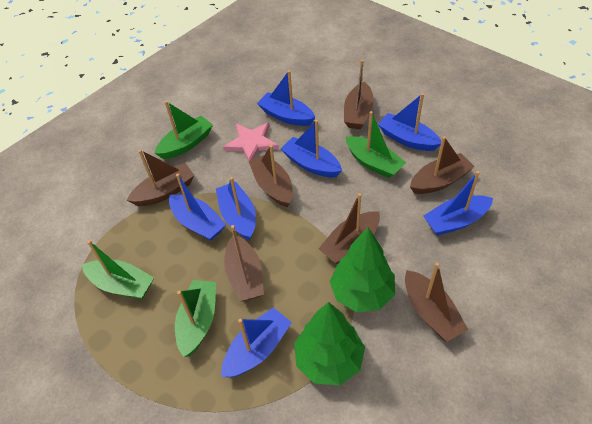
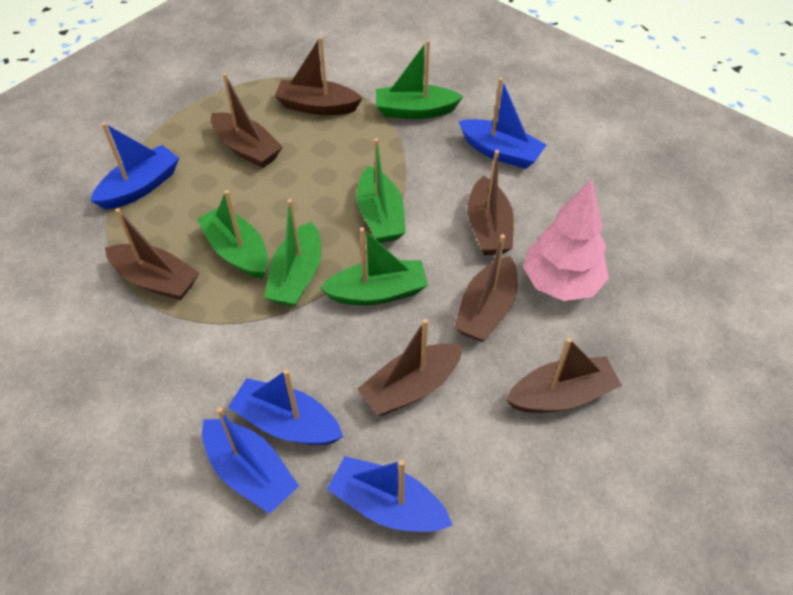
blue boat: 7 -> 5
green boat: 4 -> 5
green tree: 2 -> 0
pink star: 1 -> 0
pink tree: 0 -> 1

